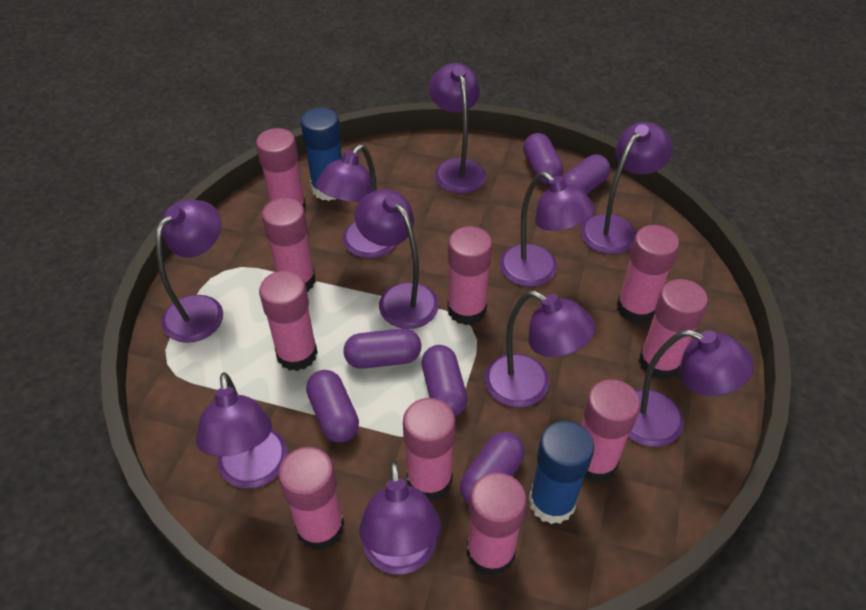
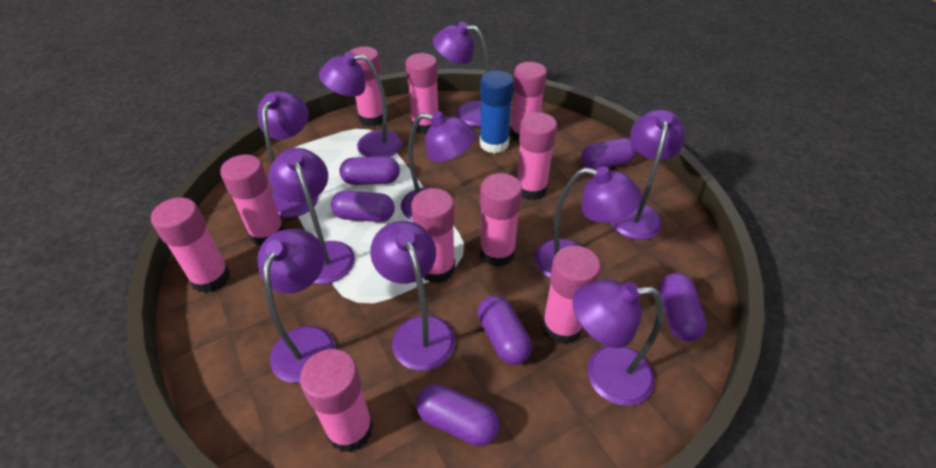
blue glue stick: 2 -> 1

